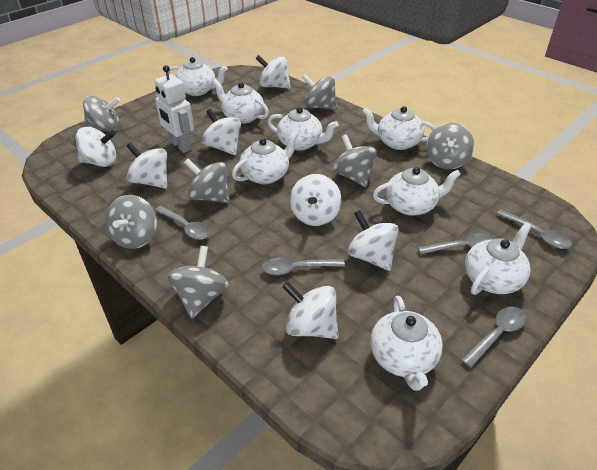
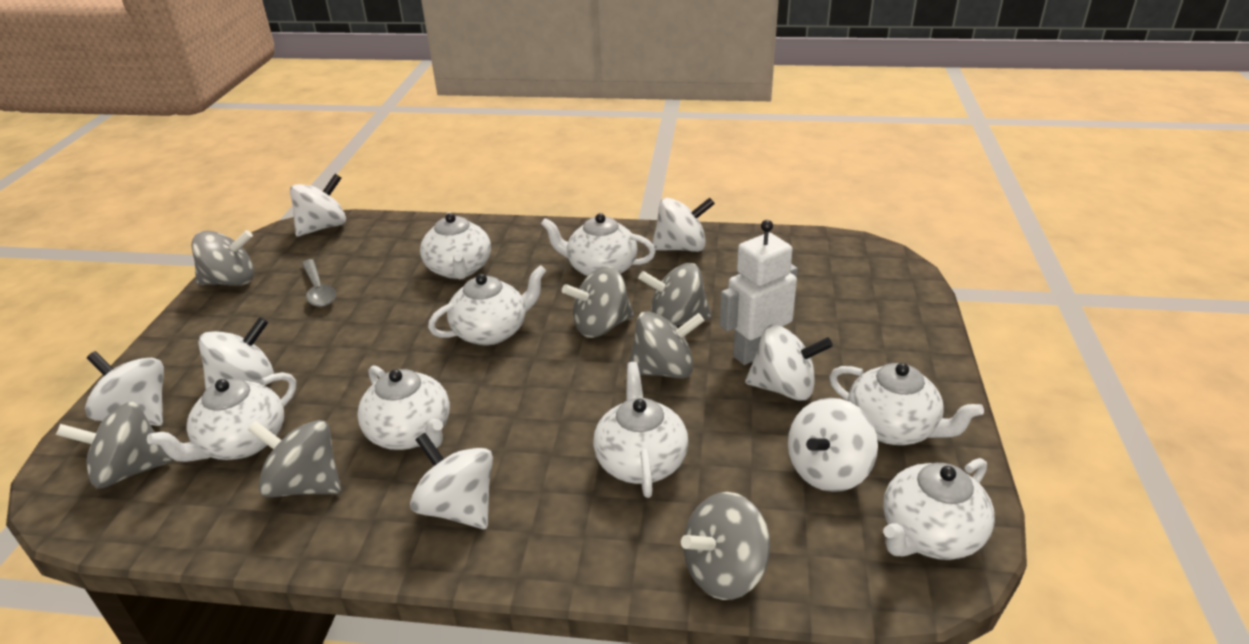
grey spoon: 5 -> 1

